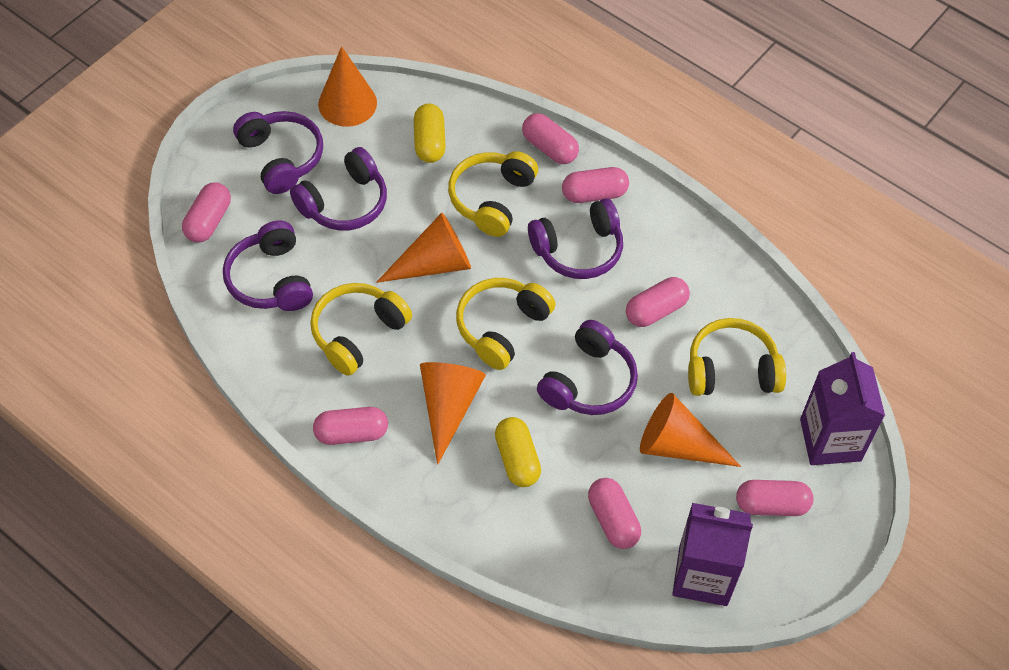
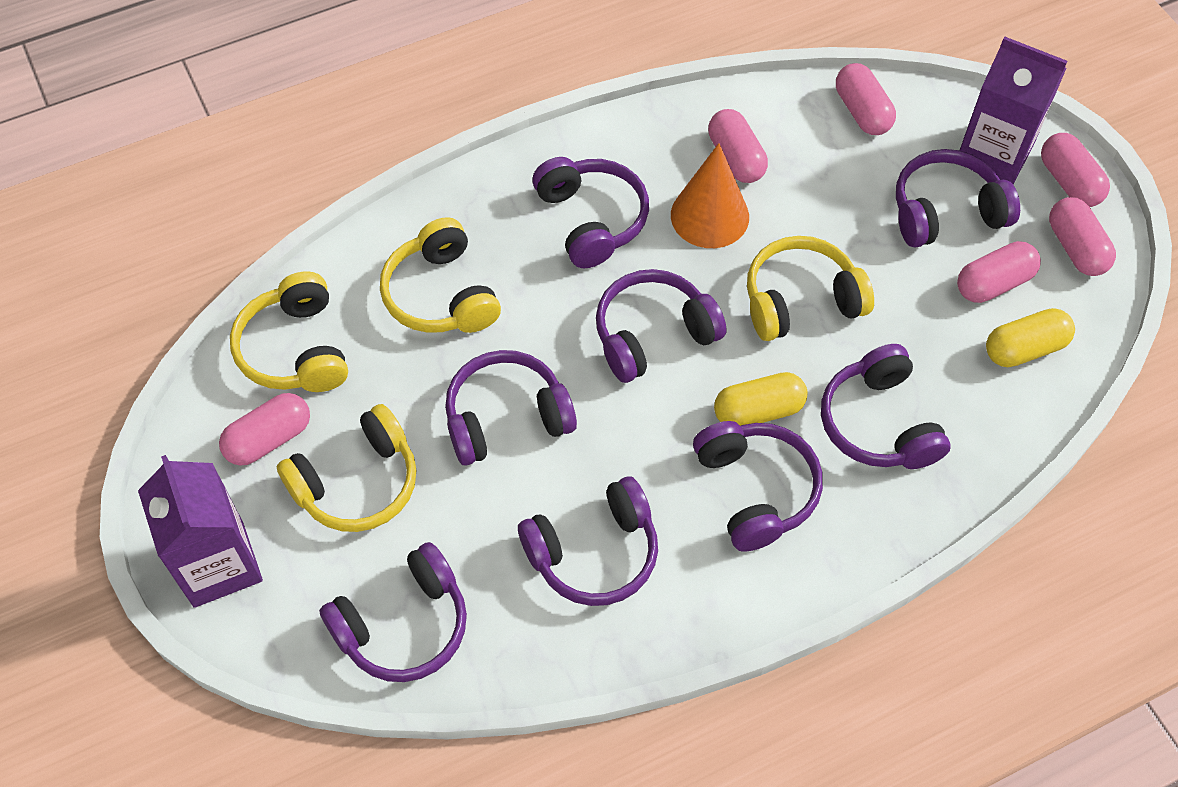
orange cone: 4 -> 1
pink capsule: 7 -> 6
purple headphones: 5 -> 8

